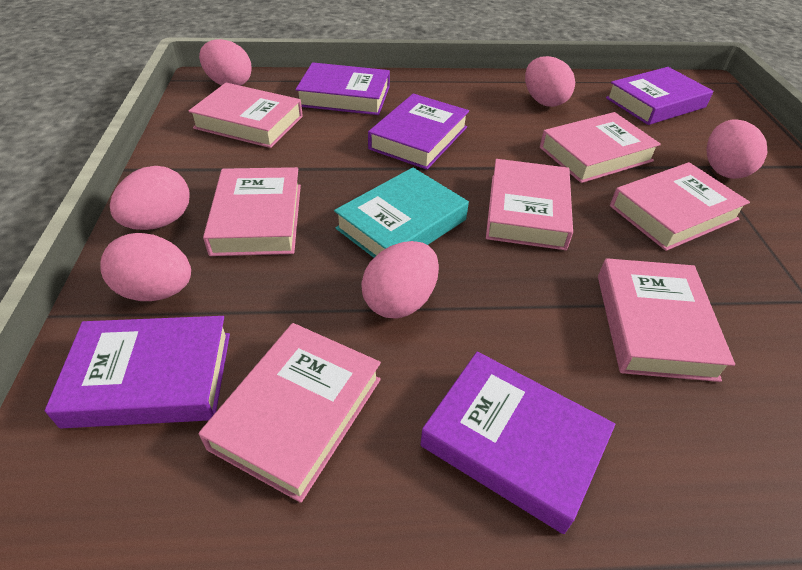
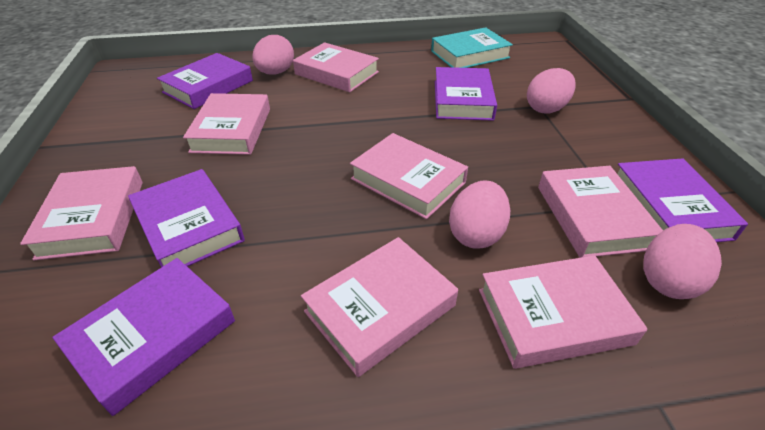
pink egg: 6 -> 4

